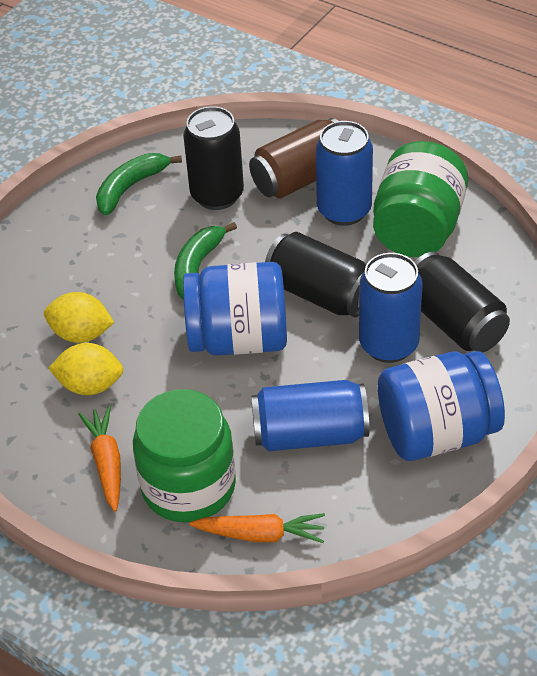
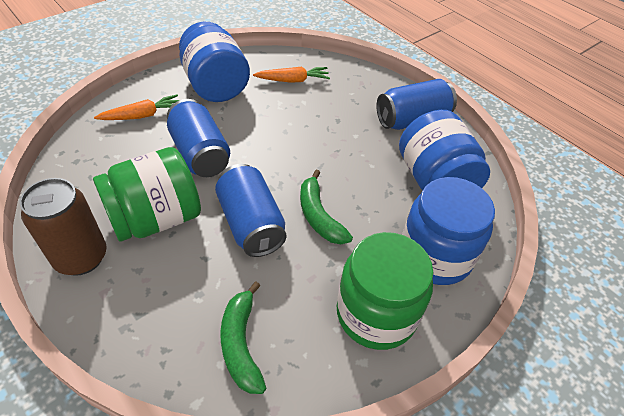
black can: 3 -> 0
blue jar: 2 -> 3
yellow lemon: 2 -> 0

